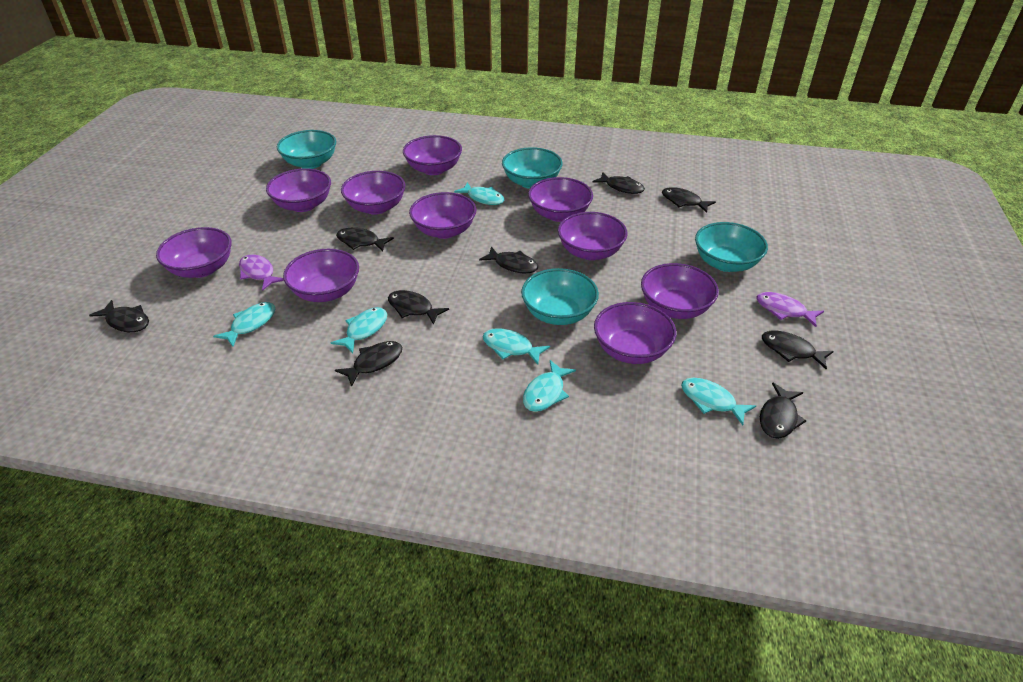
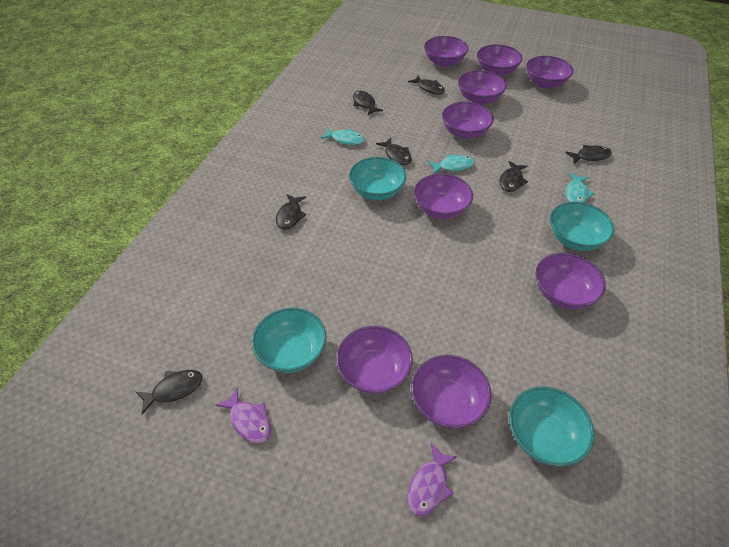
black fish: 9 -> 7
purple bowl: 10 -> 9
turquoise fish: 6 -> 3

